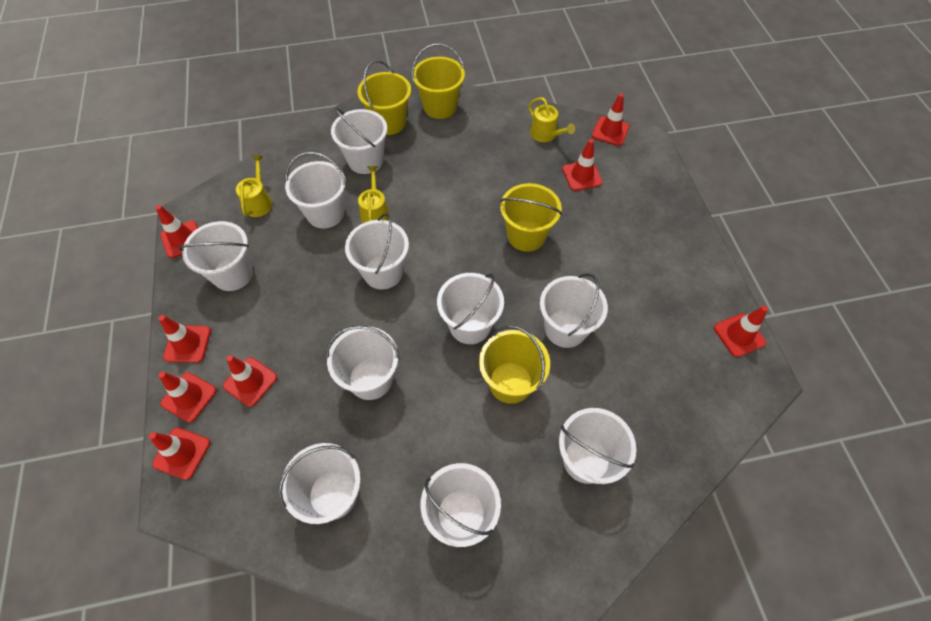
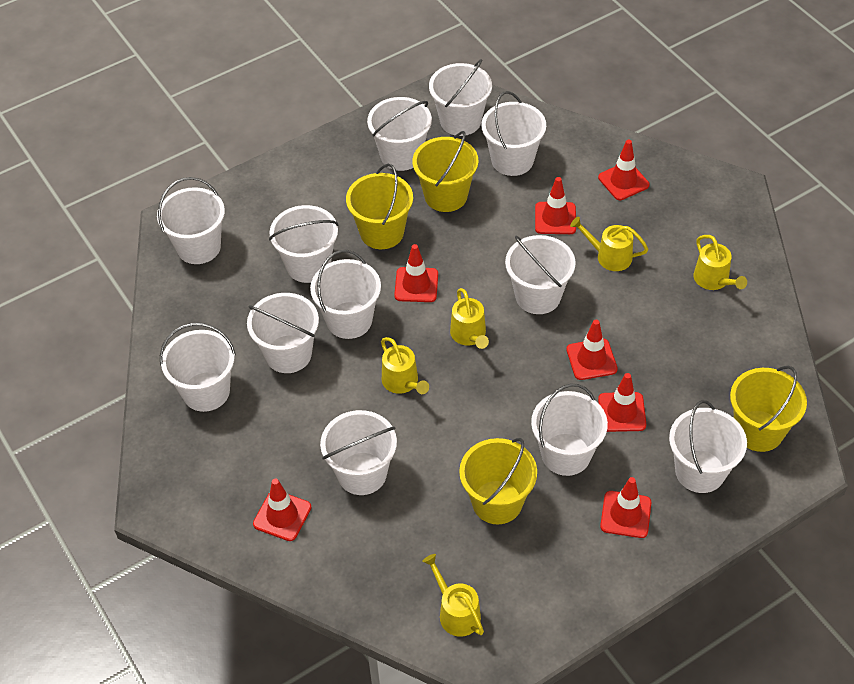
red traffic cone: 8 -> 7
white bucket: 10 -> 12
yellow watering can: 3 -> 5

